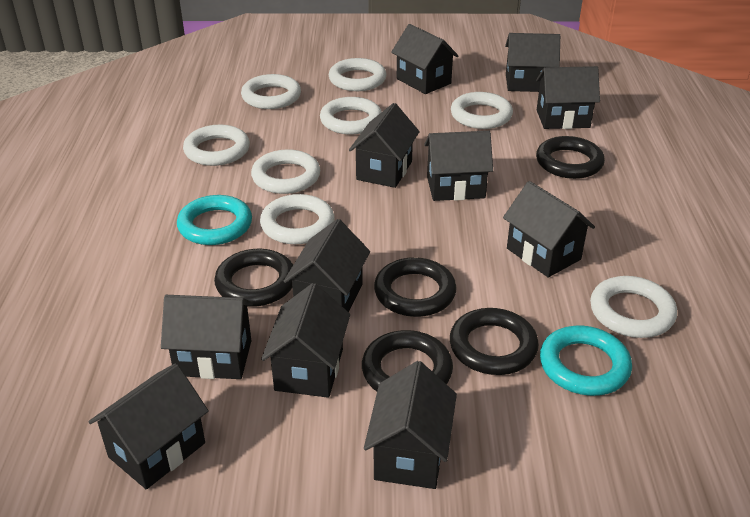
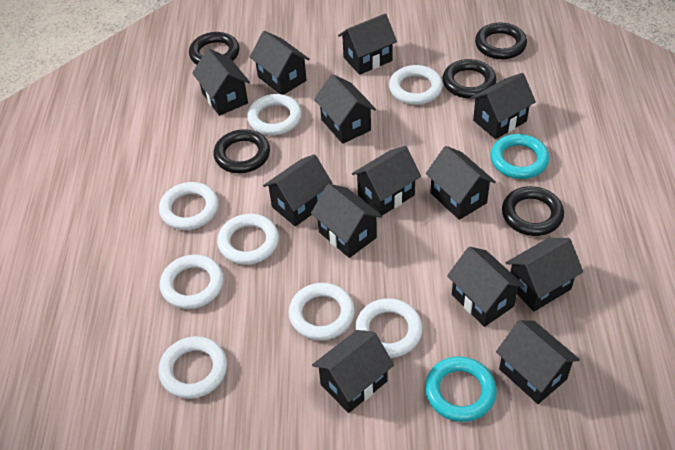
black house: 11 -> 13

